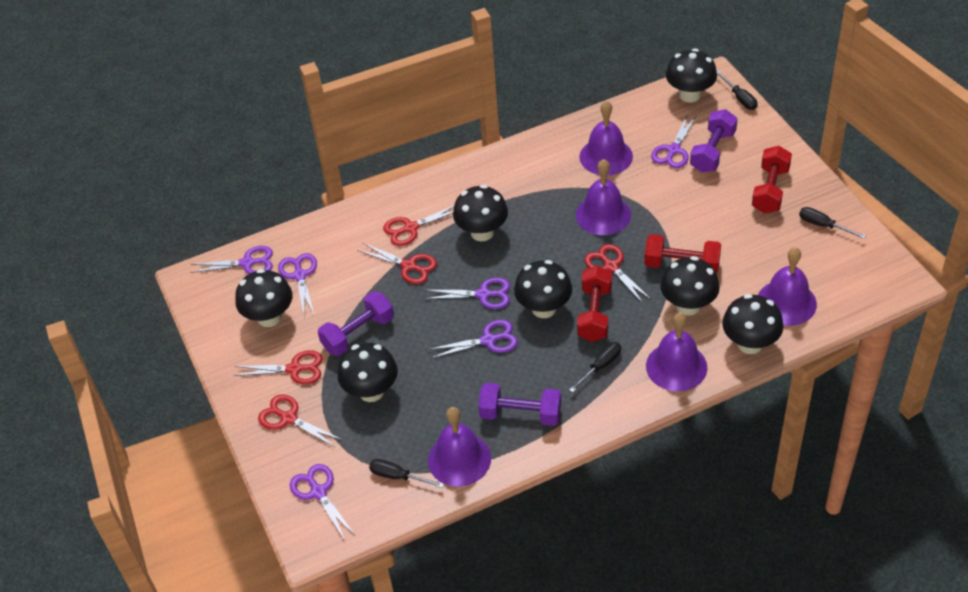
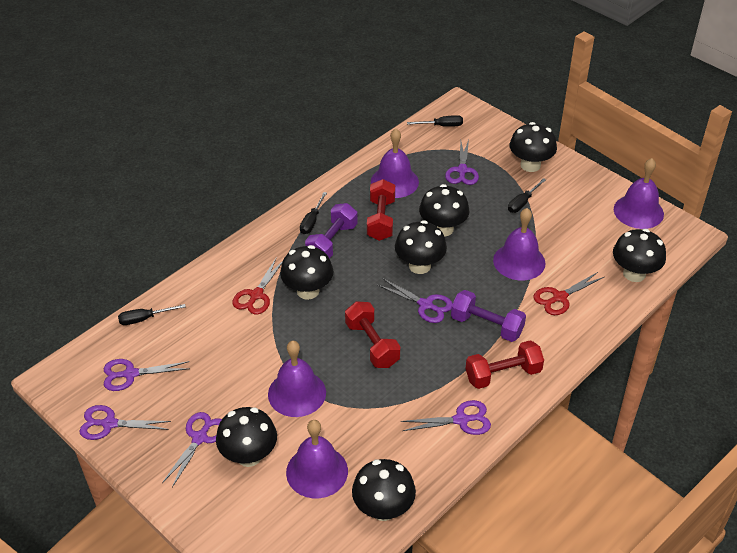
purple dumbbell: 3 -> 2
red scissors: 5 -> 2

